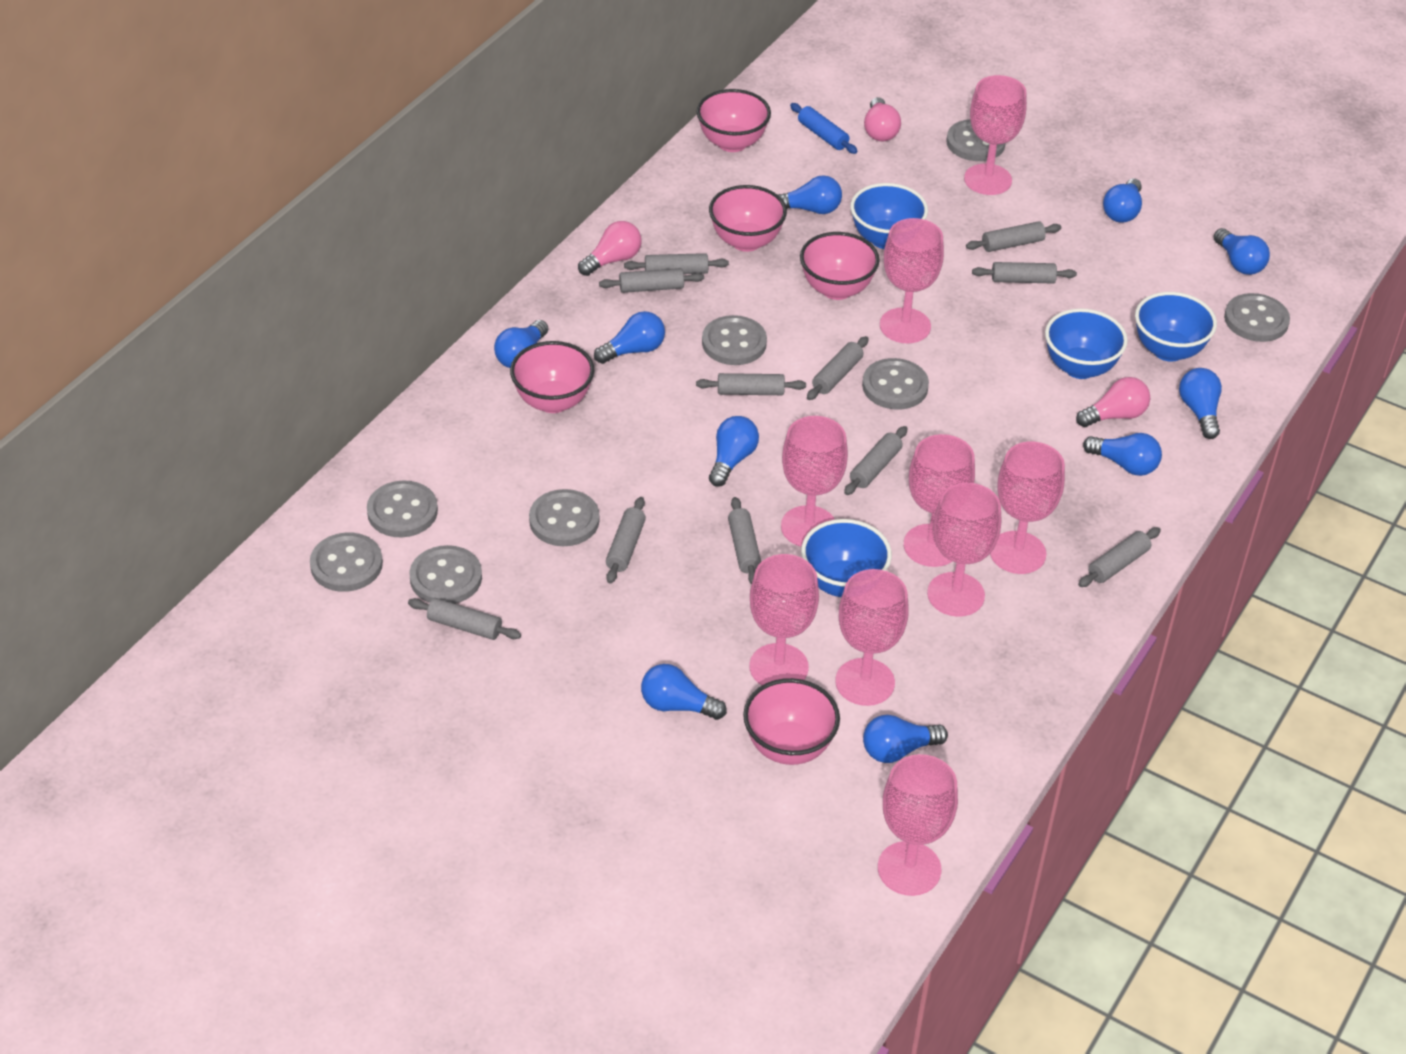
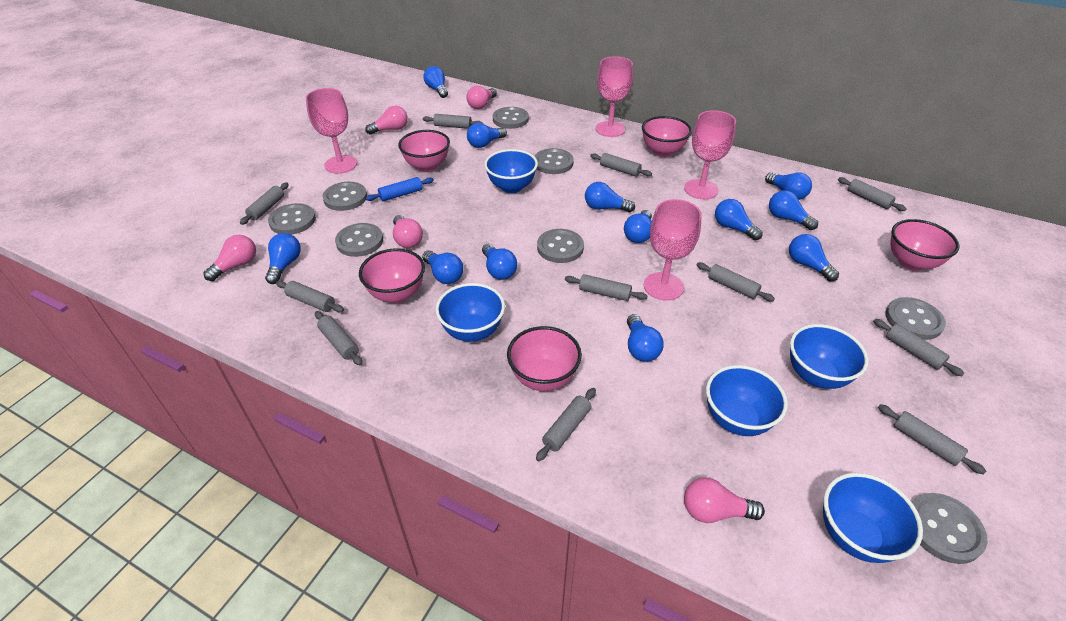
blue bowl: 4 -> 5
blue light bulb: 10 -> 12
pink goblet: 9 -> 4
pink light bulb: 3 -> 5

